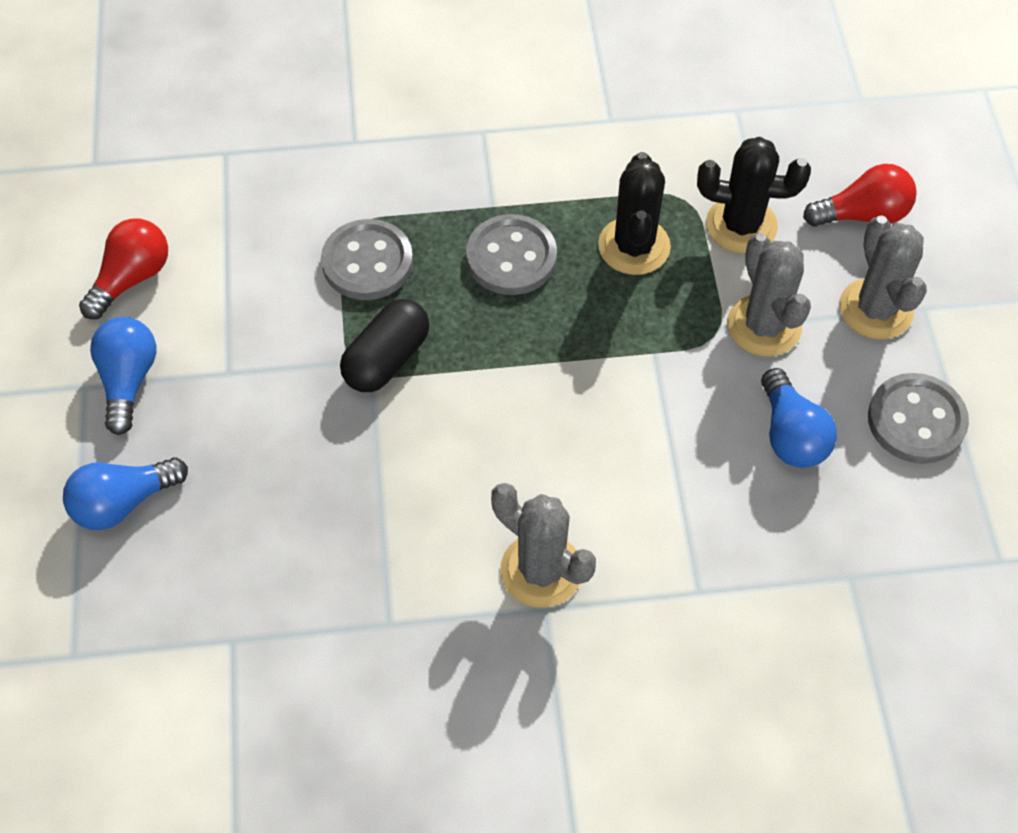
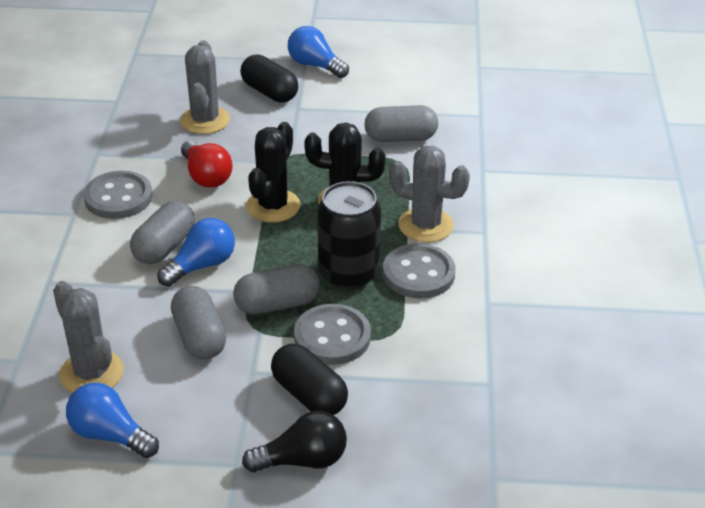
black can: 0 -> 1
black capsule: 1 -> 2
black light bulb: 0 -> 1
grey capsule: 0 -> 4
red light bulb: 2 -> 1

